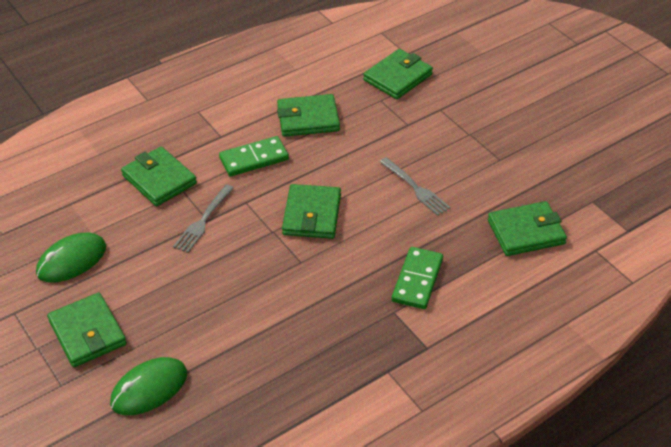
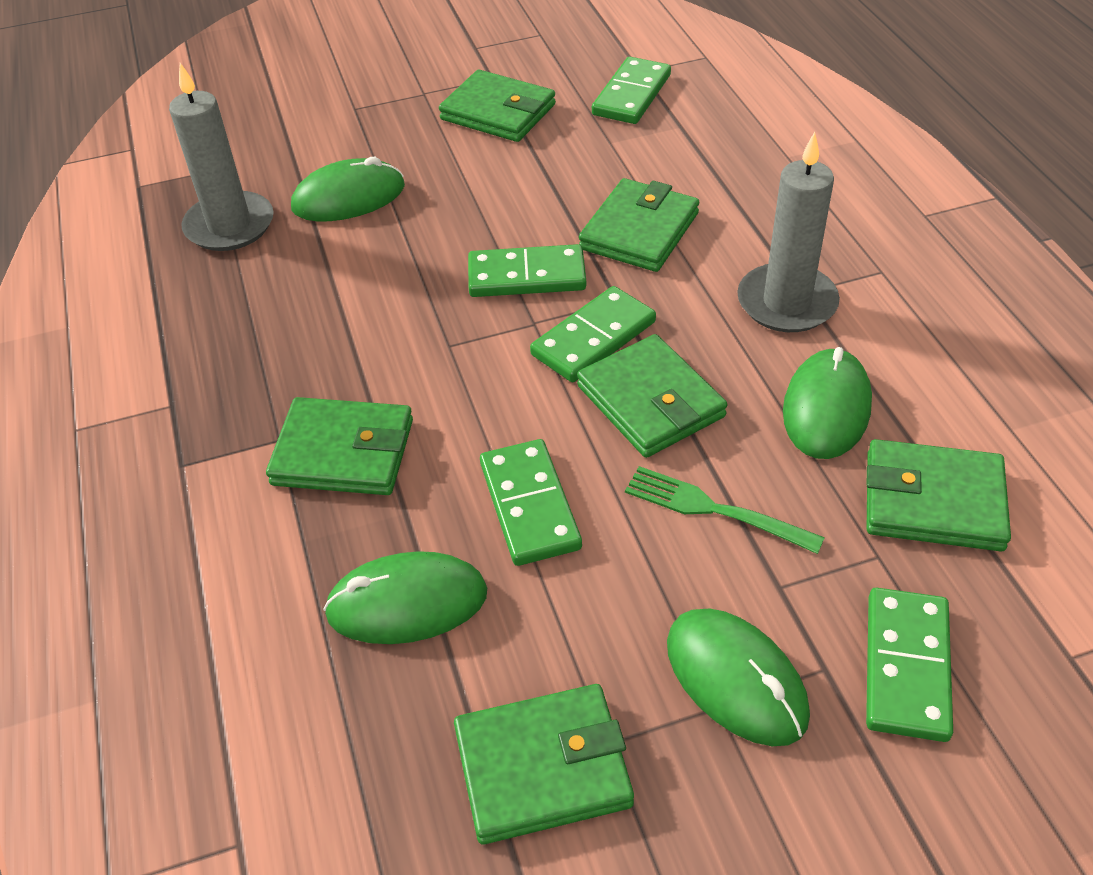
green domino: 2 -> 5
green fork: 0 -> 1
green mouse: 2 -> 4
grey candle: 0 -> 2
grey fork: 2 -> 0

